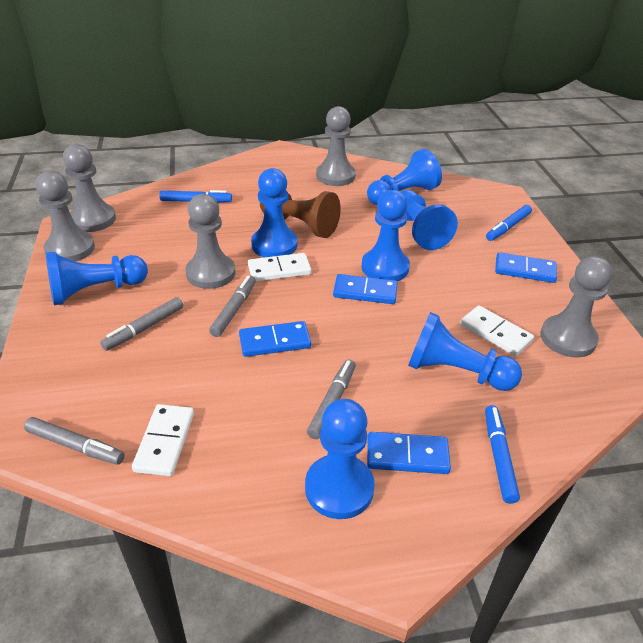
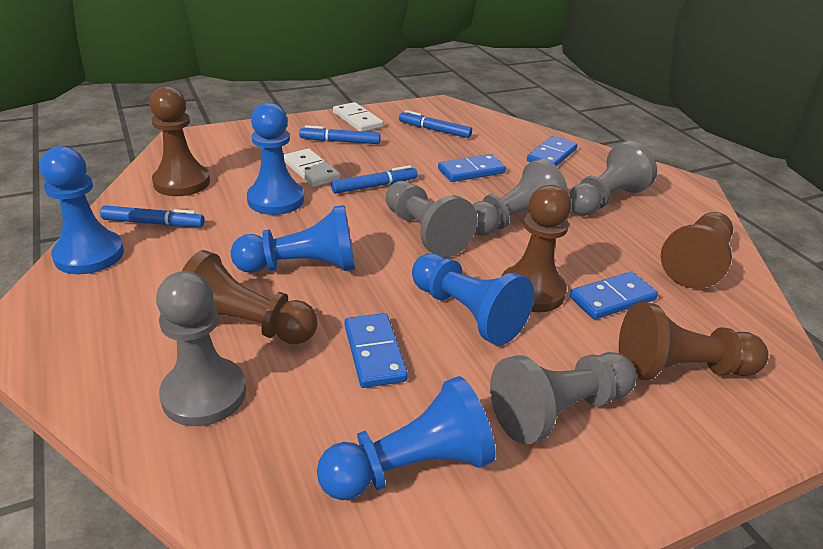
blue marker: 3 -> 4
blue pawn: 7 -> 5
brown pawn: 1 -> 5
grey marker: 4 -> 0
white domino: 3 -> 2

